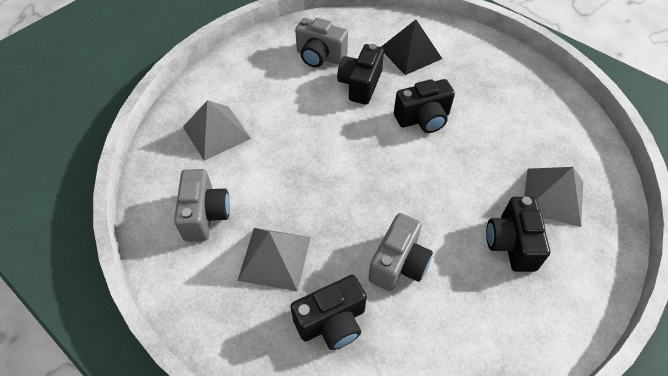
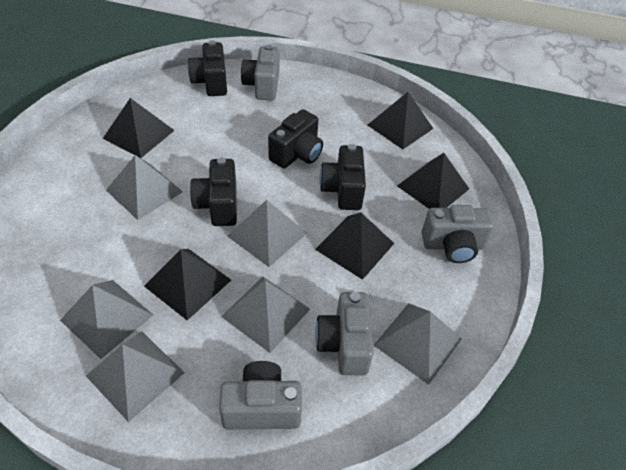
black pyramid: 1 -> 5
grey camera: 3 -> 4
grey pyramid: 3 -> 6

